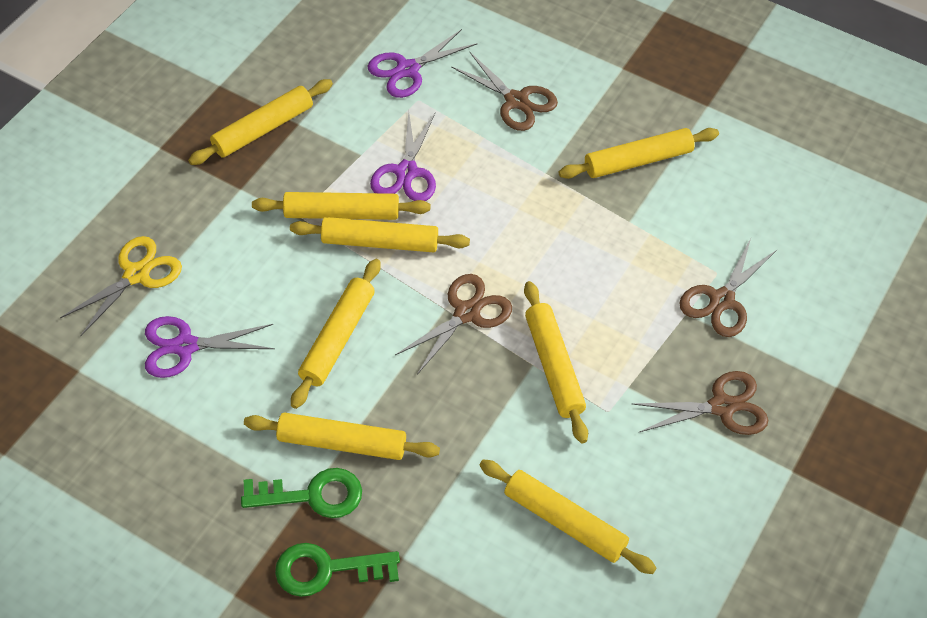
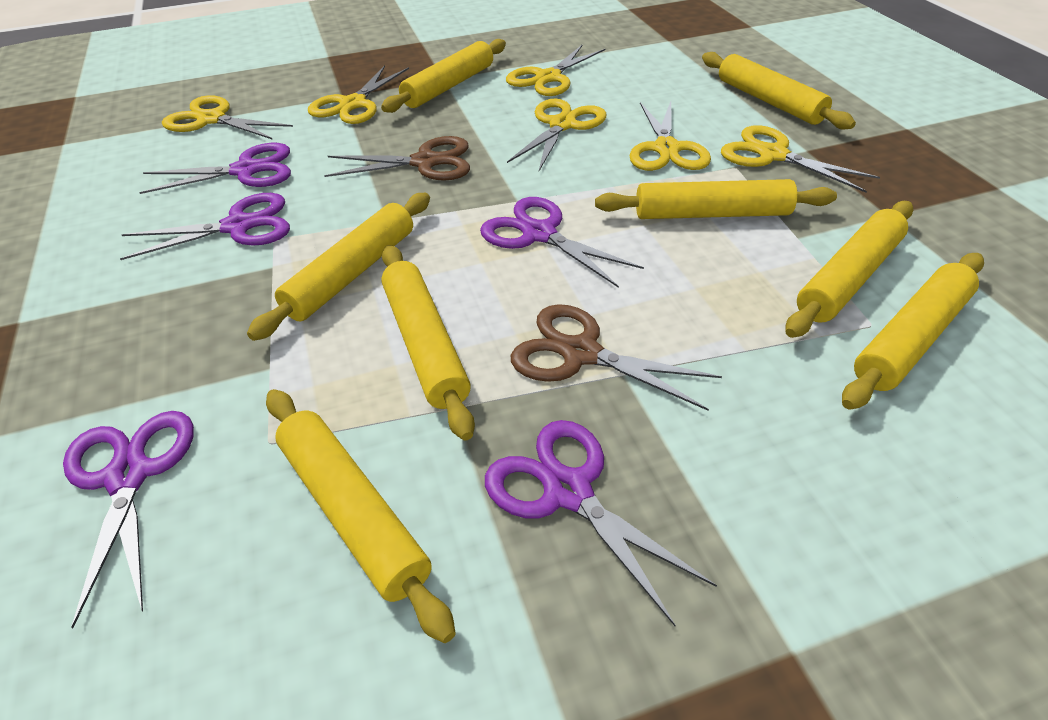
brown scissors: 4 -> 2
green key: 2 -> 0
purple scissors: 3 -> 5
yellow scissors: 1 -> 6

